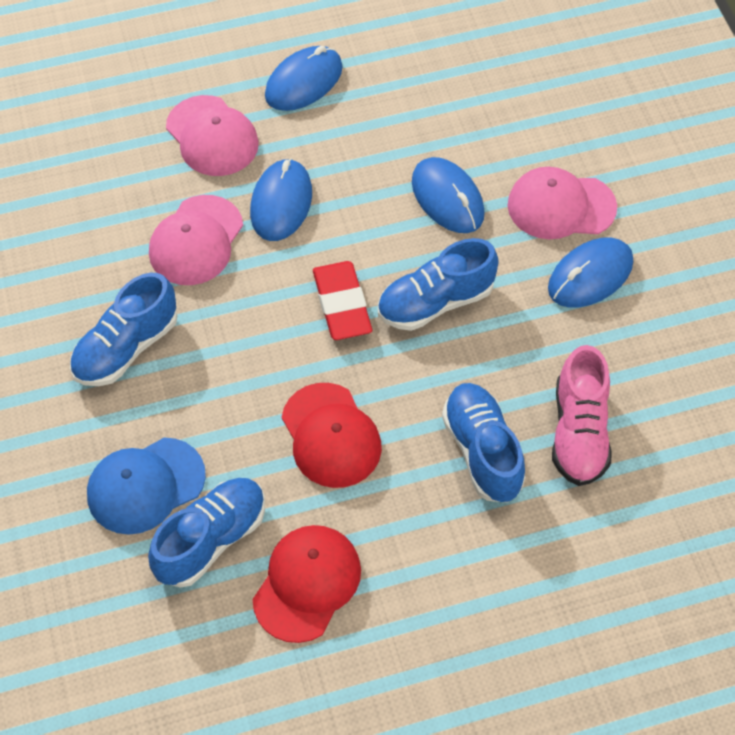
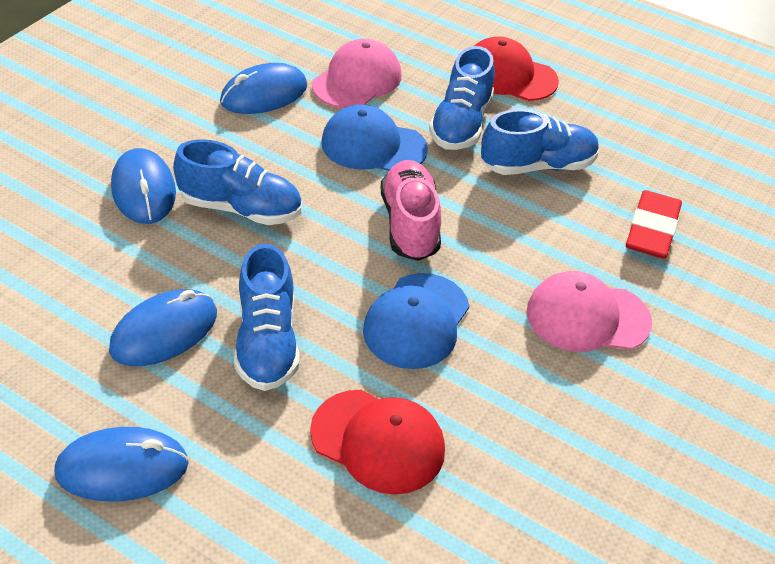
blue cap: 1 -> 2
pink cap: 3 -> 2

